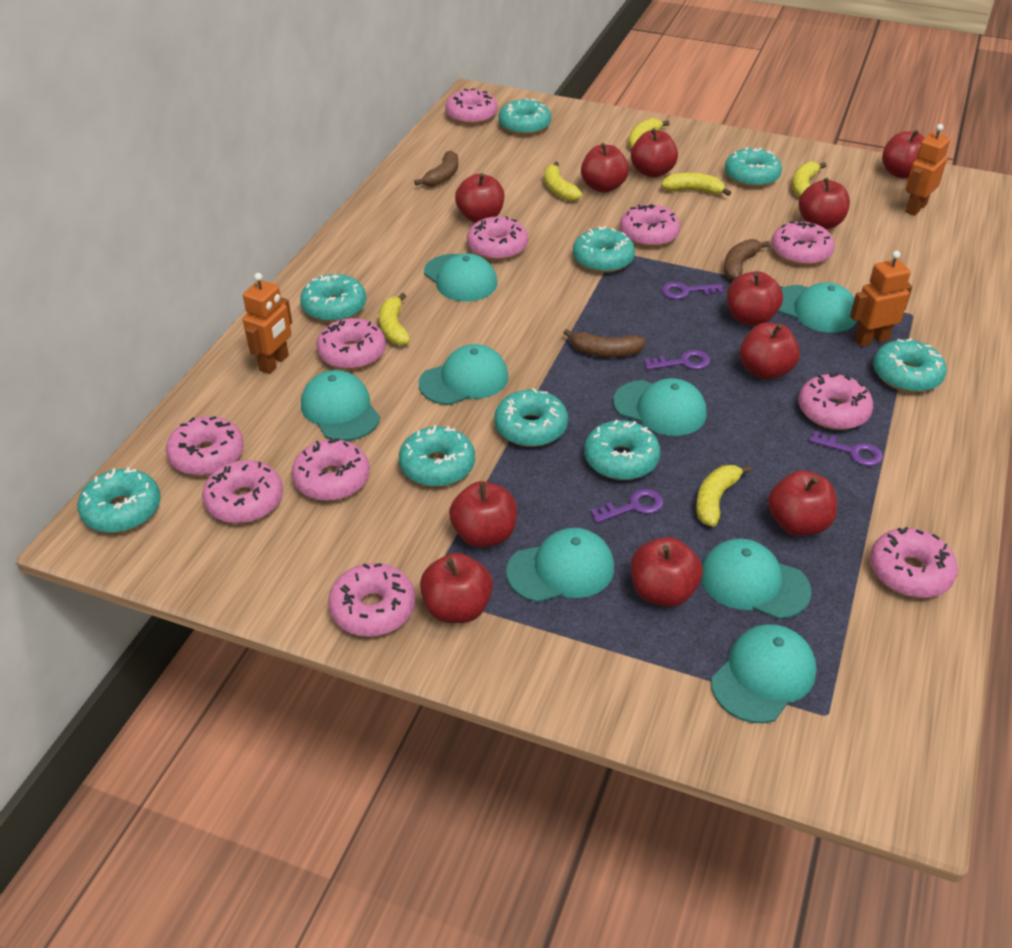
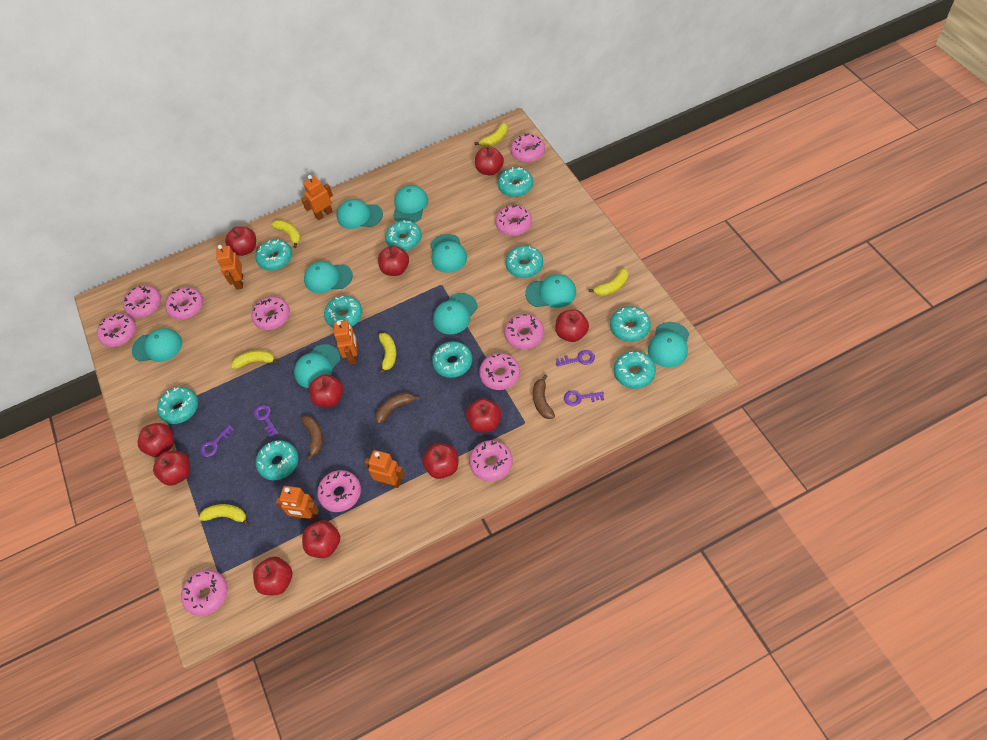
orange robot: 3 -> 5
turquoise cap: 8 -> 9
turquoise donut: 9 -> 10

